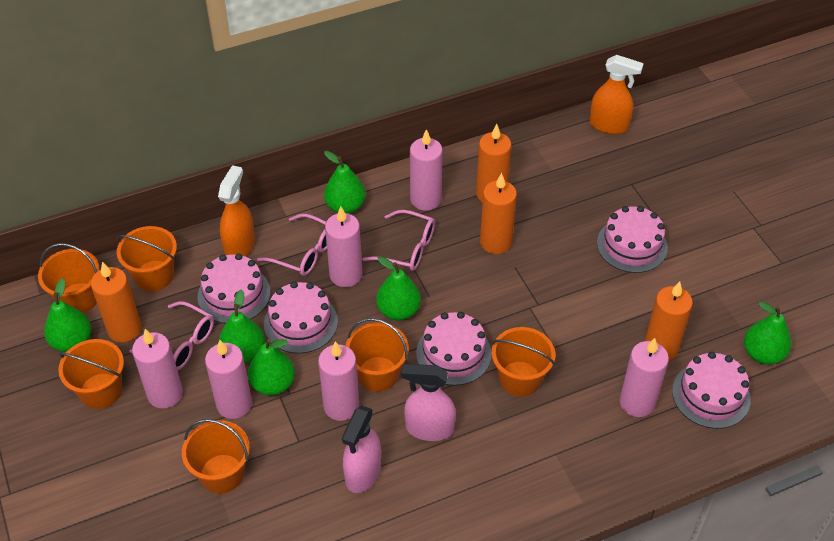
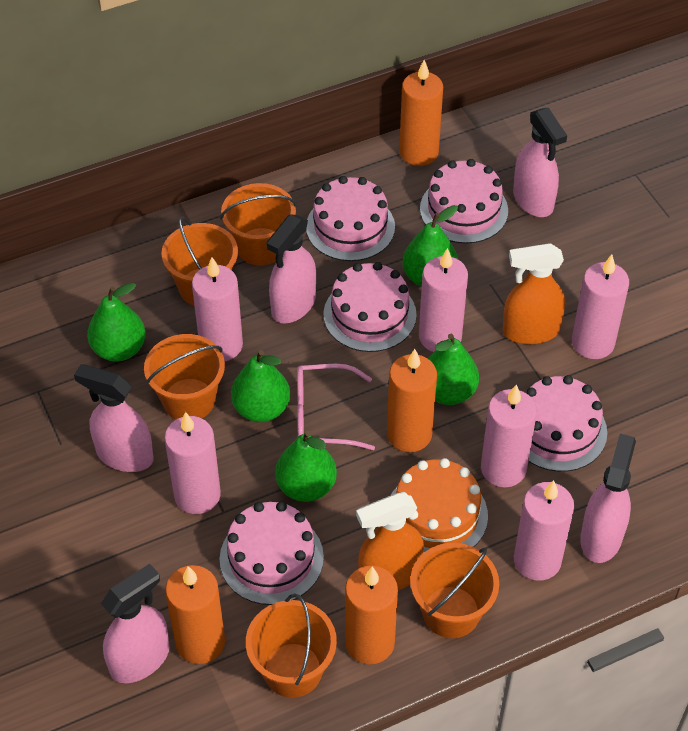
green pear: 6 -> 5
orange bucket: 6 -> 5
orange cake: 0 -> 1
pink glasses: 3 -> 1
pink spray bottle: 2 -> 5

